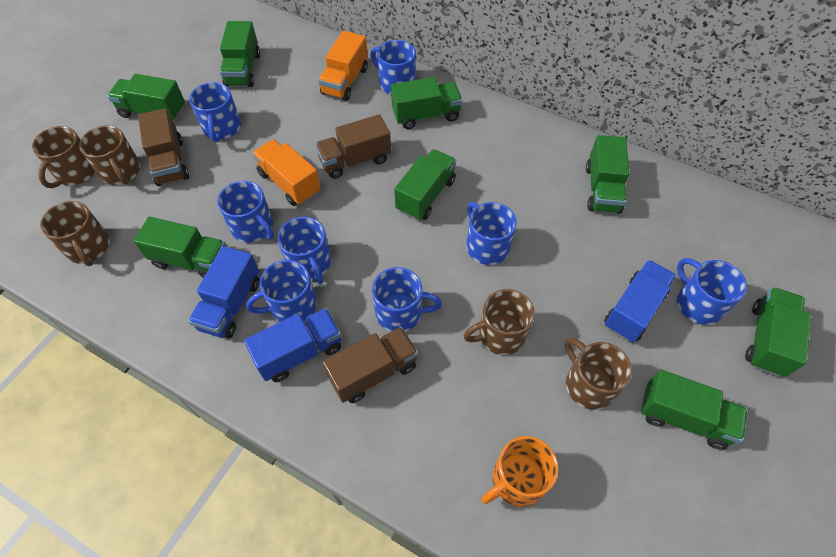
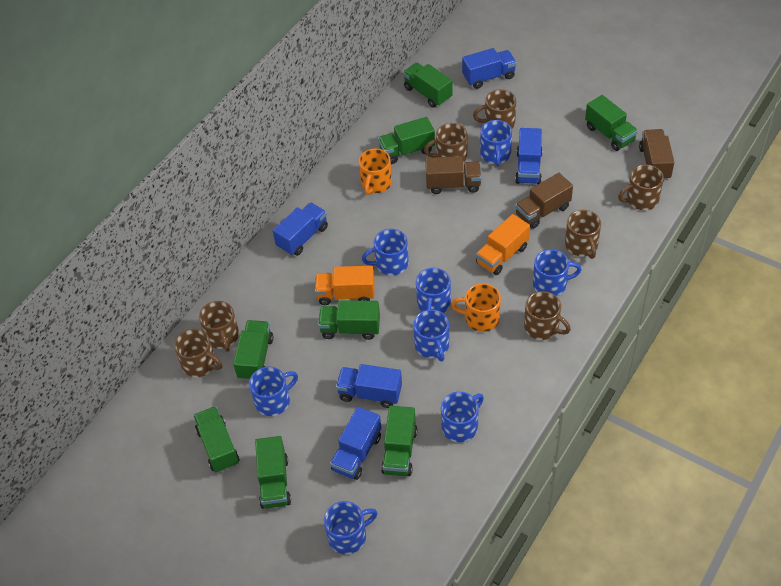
blue truck: 3 -> 5
brown mug: 5 -> 7
orange mug: 1 -> 2

